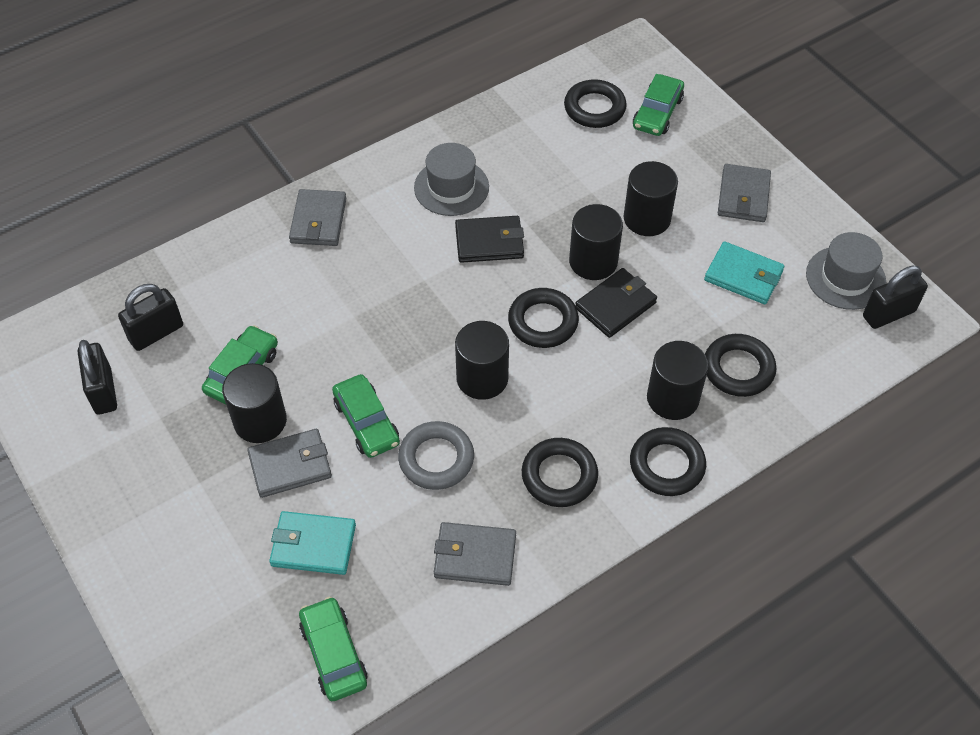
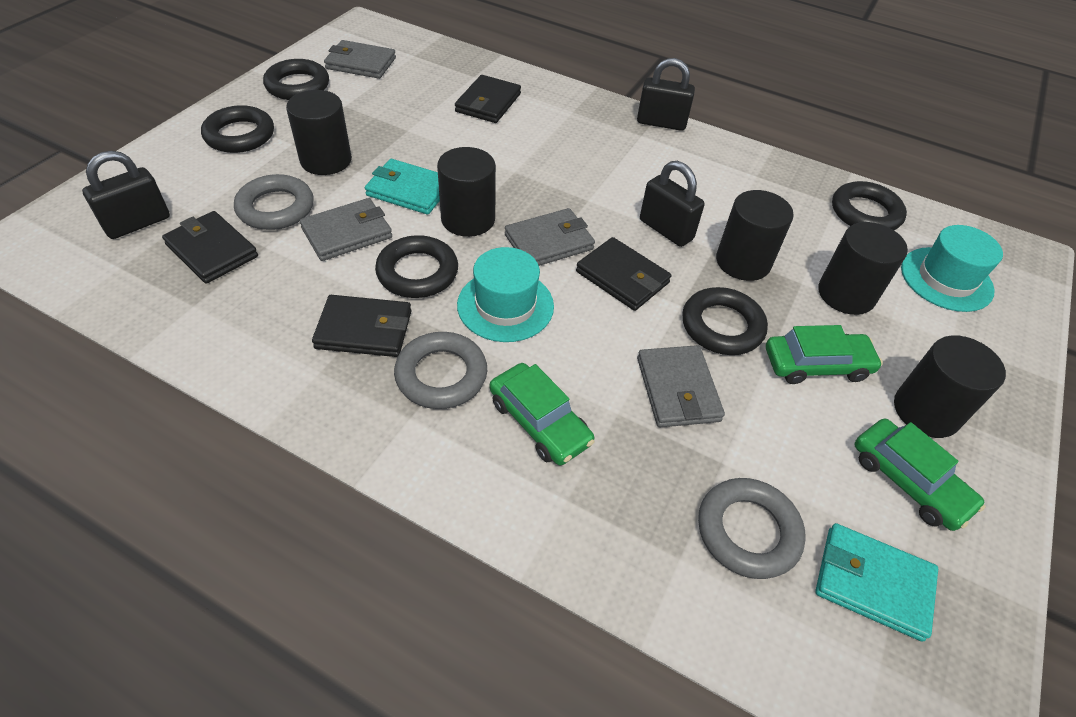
black wallet: 2 -> 4
green car: 4 -> 3
grey hat: 2 -> 0
grey ring: 1 -> 3
turquoise hat: 0 -> 2

